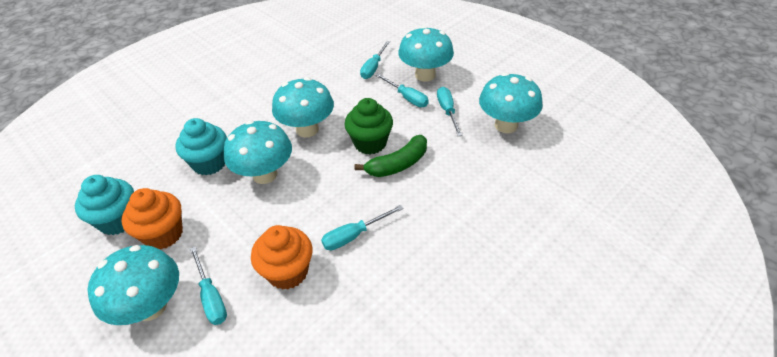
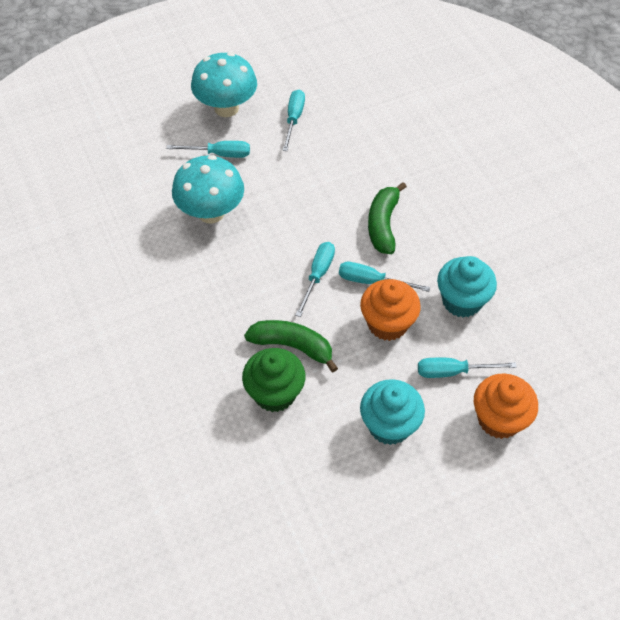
green banana: 1 -> 2
turquoise mushroom: 5 -> 2

